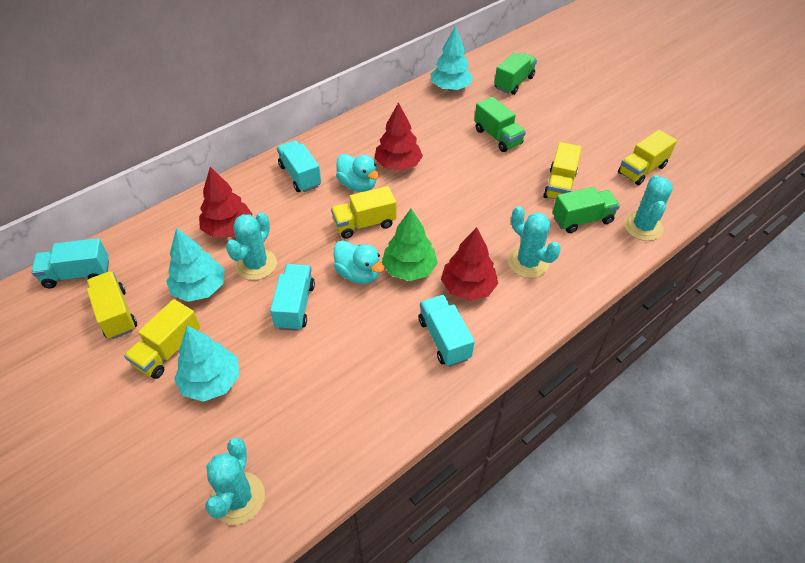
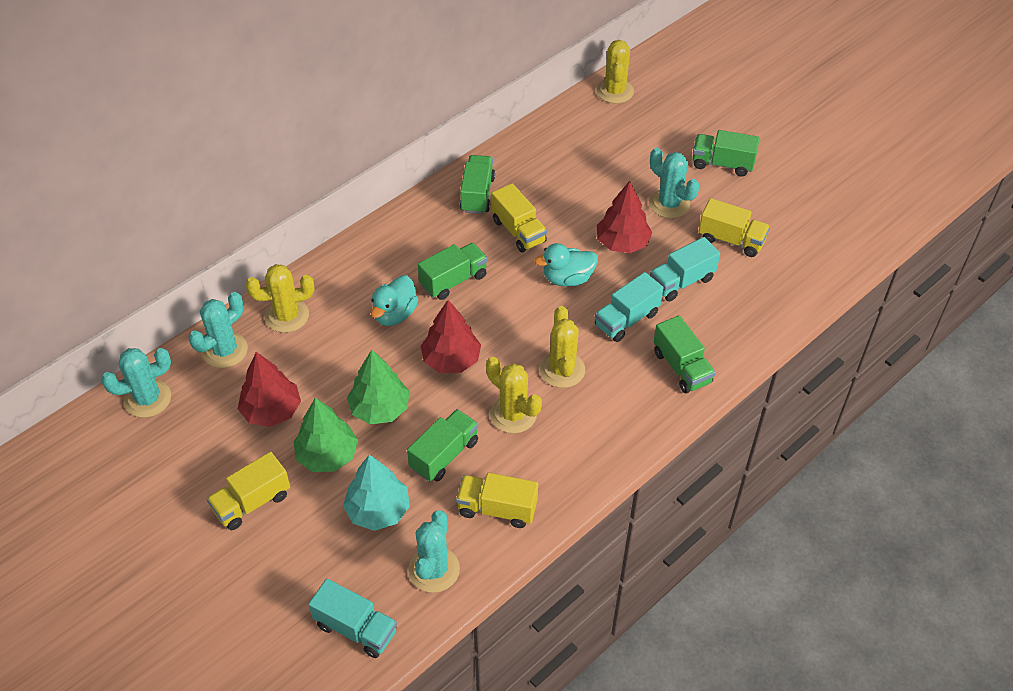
green tree: 1 -> 2
green truck: 3 -> 5
turquoise tree: 3 -> 1
turquoise truck: 4 -> 3
yellow cactus: 0 -> 4
yellow truck: 5 -> 4

